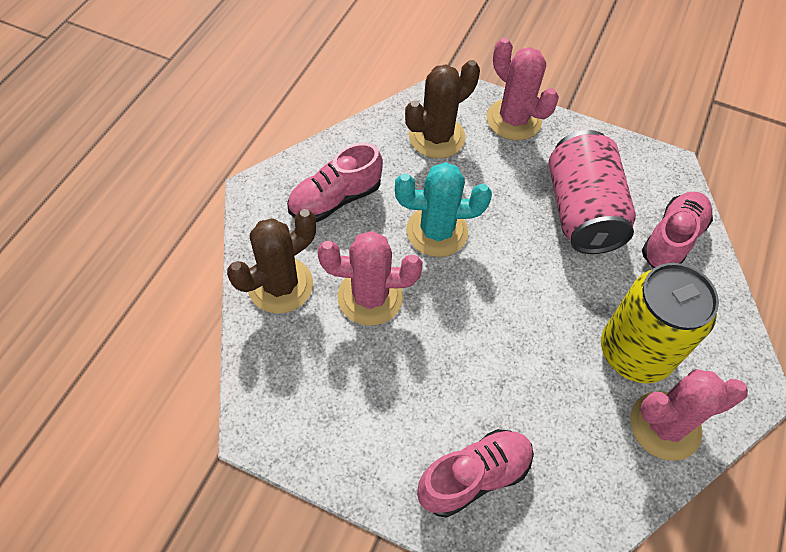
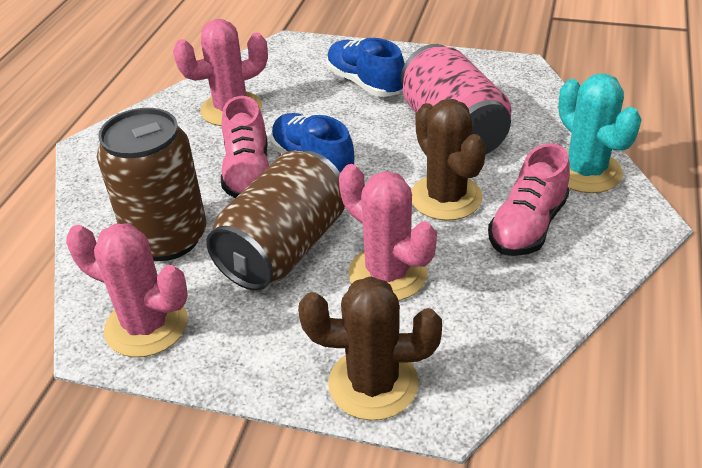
blue shoe: 0 -> 2
brown can: 0 -> 2
pink shoe: 3 -> 2
yellow can: 1 -> 0

